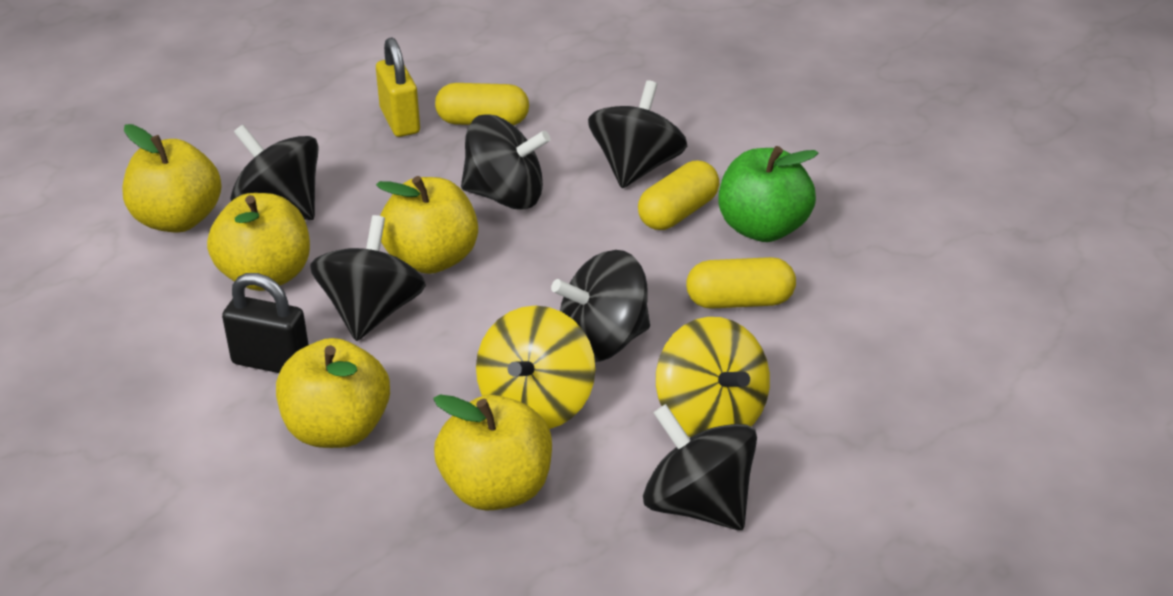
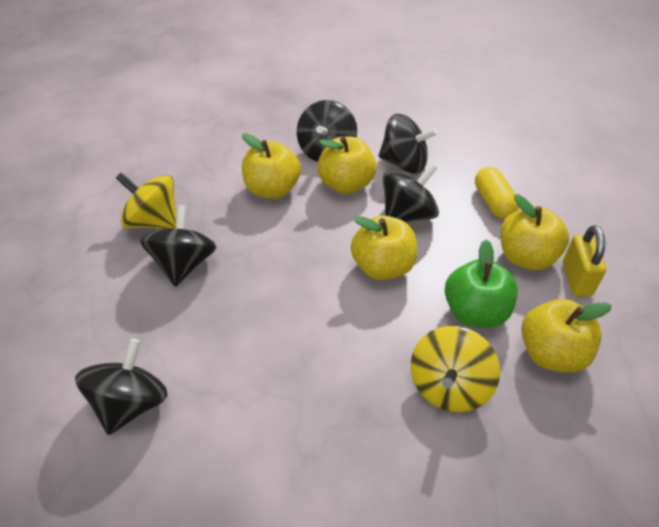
black padlock: 1 -> 0
black spinning top: 6 -> 5
yellow capsule: 3 -> 1

